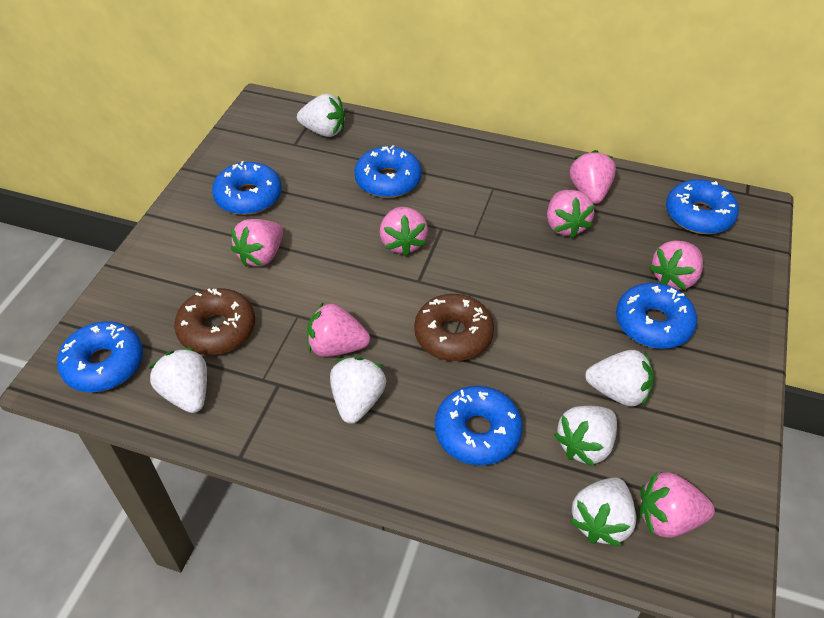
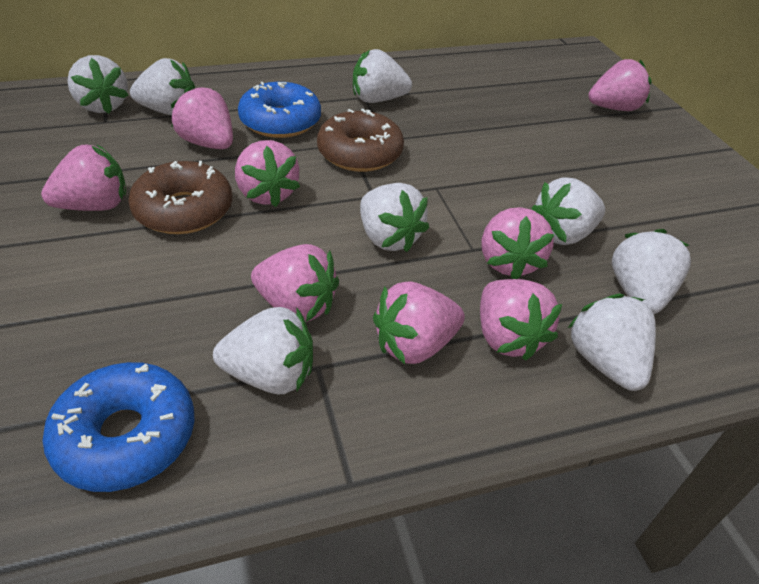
blue donut: 6 -> 2
pink strawberry: 7 -> 8
white strawberry: 6 -> 8

